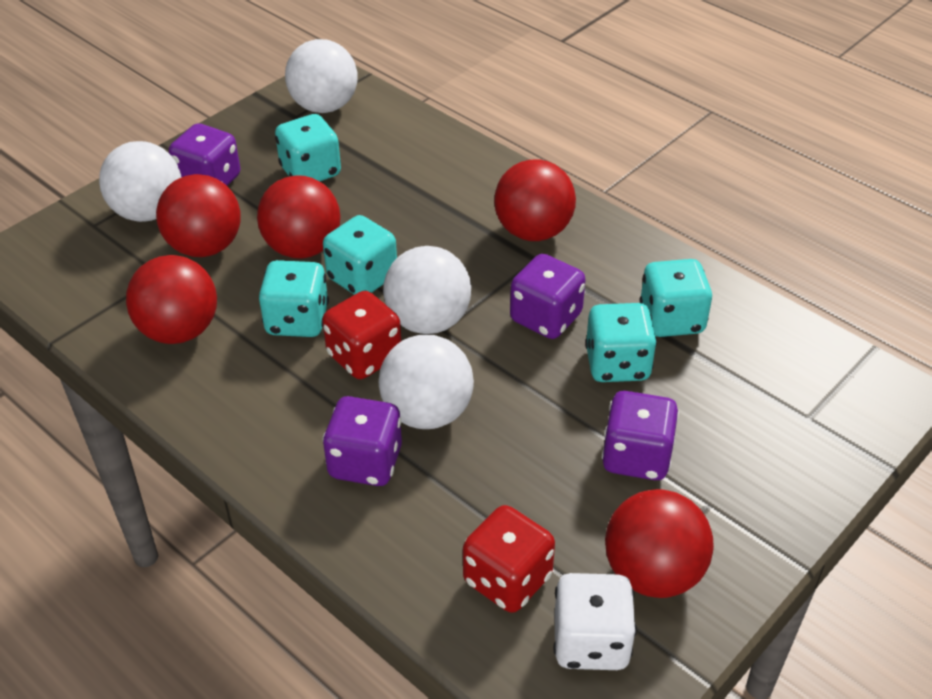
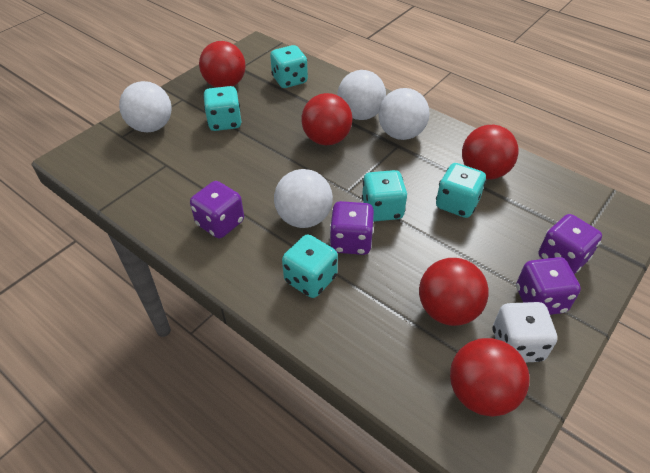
red dice: 2 -> 0

